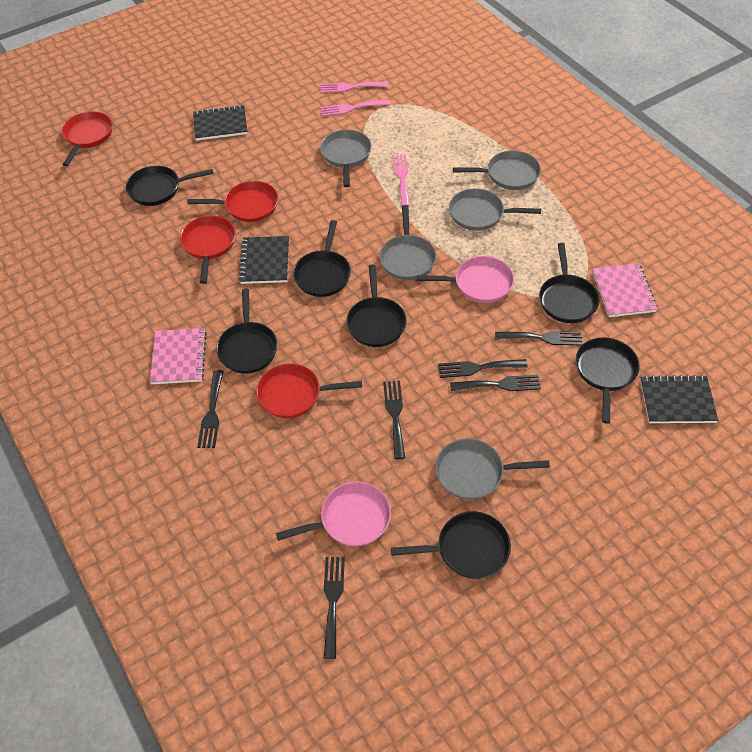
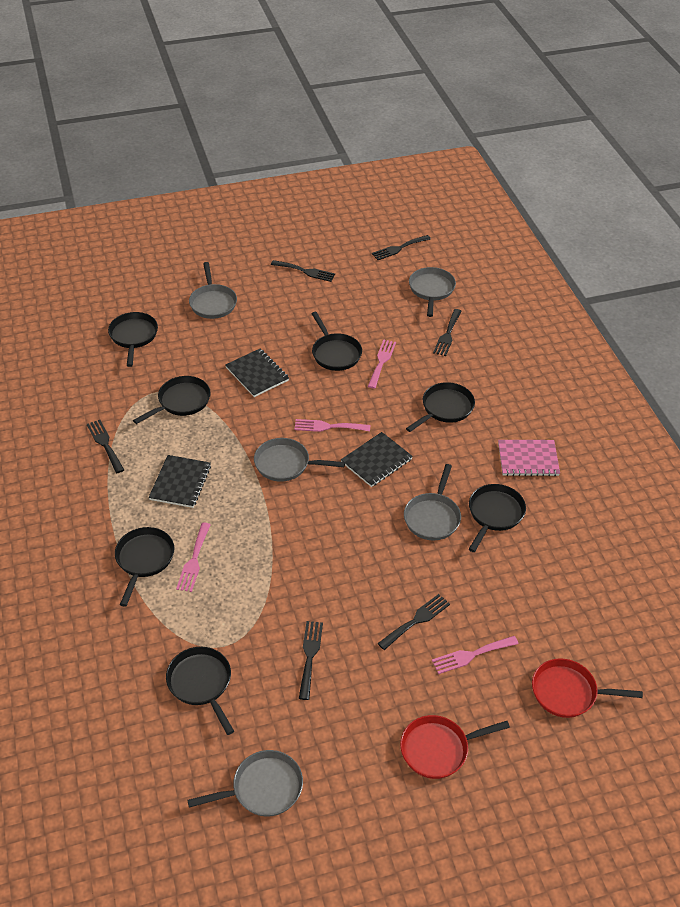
pink fork: 3 -> 4
pink notebook: 2 -> 1
pink pan: 2 -> 0
red pan: 4 -> 2

